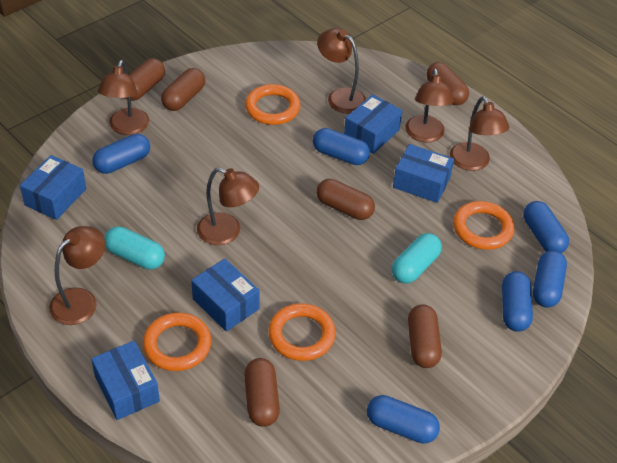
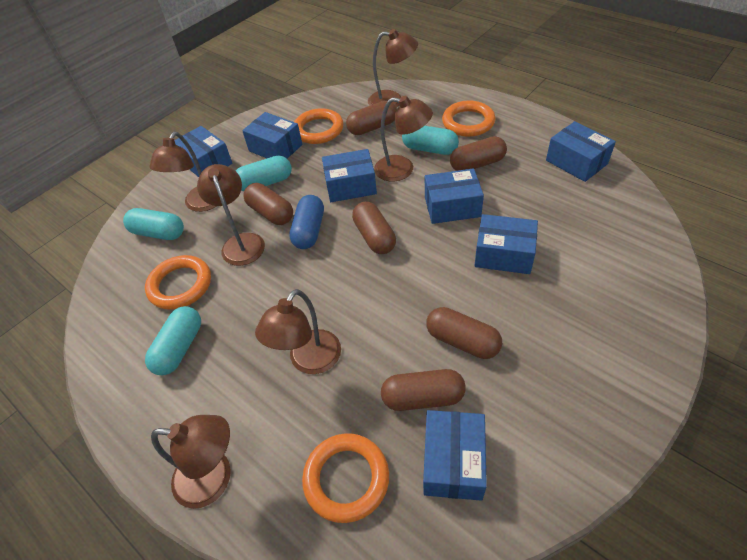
blue box: 5 -> 7
blue capsule: 6 -> 1
turquoise capsule: 2 -> 4

